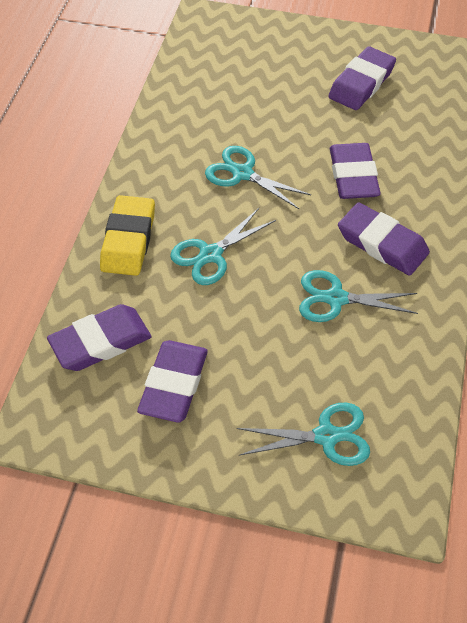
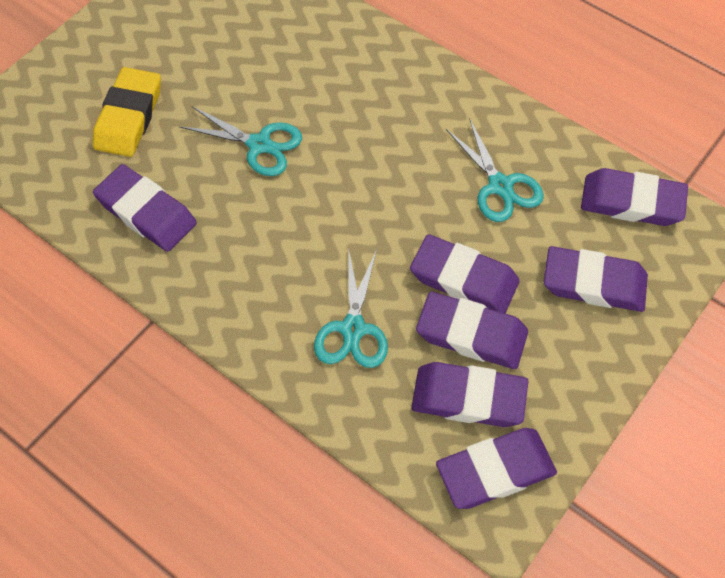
purple eraser: 5 -> 7
turquoise scissors: 4 -> 3

